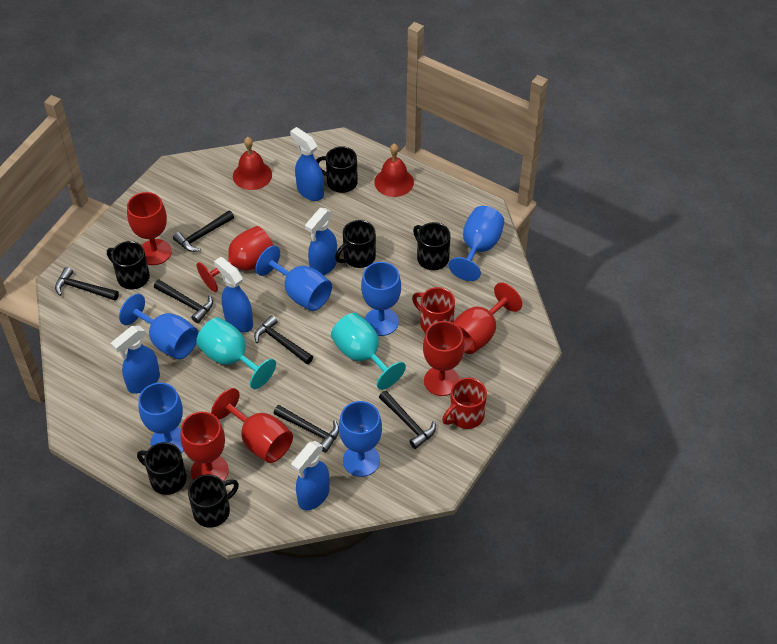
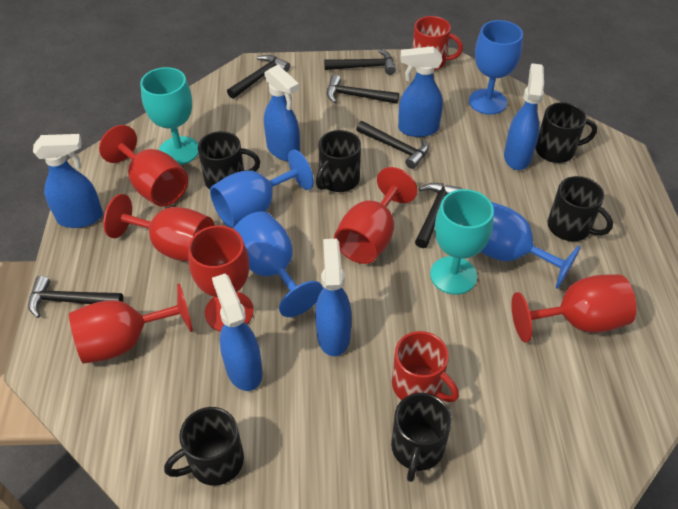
blue goblet: 6 -> 4
blue spray bottle: 5 -> 6
red bell: 2 -> 0

